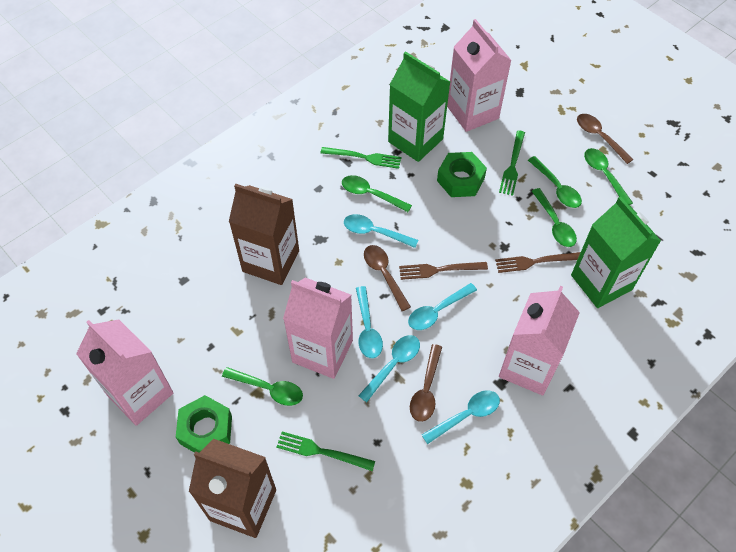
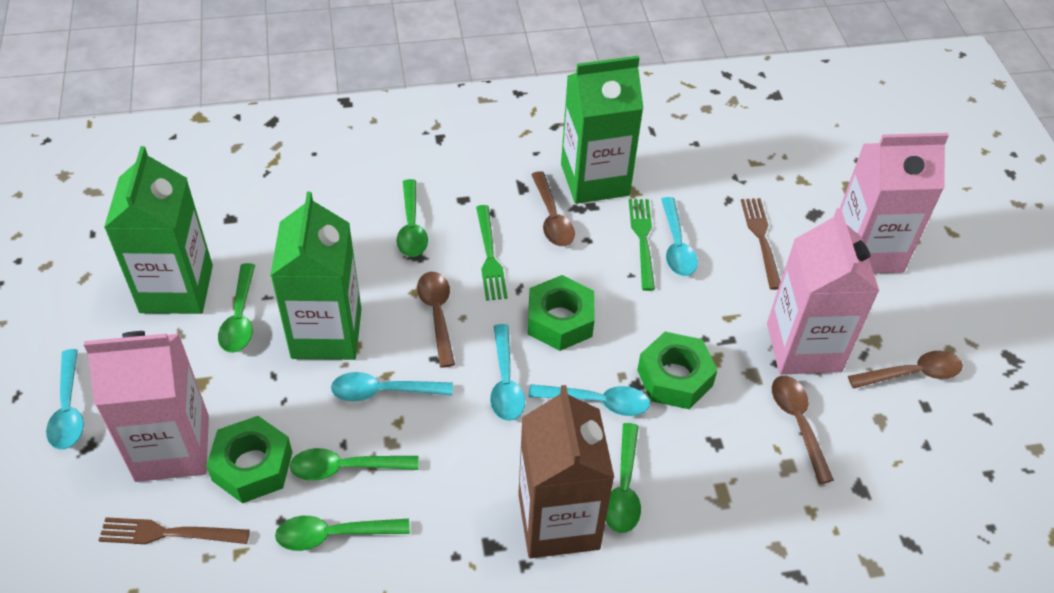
brown carton: 2 -> 1
brown spoon: 3 -> 4
green carton: 2 -> 3
green fork: 3 -> 2
green nut: 2 -> 3
pink carton: 4 -> 3

